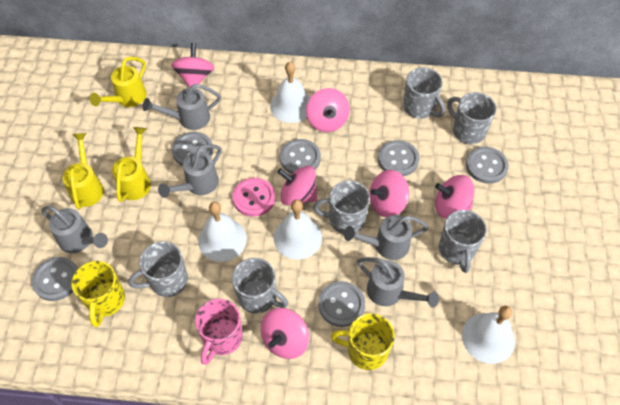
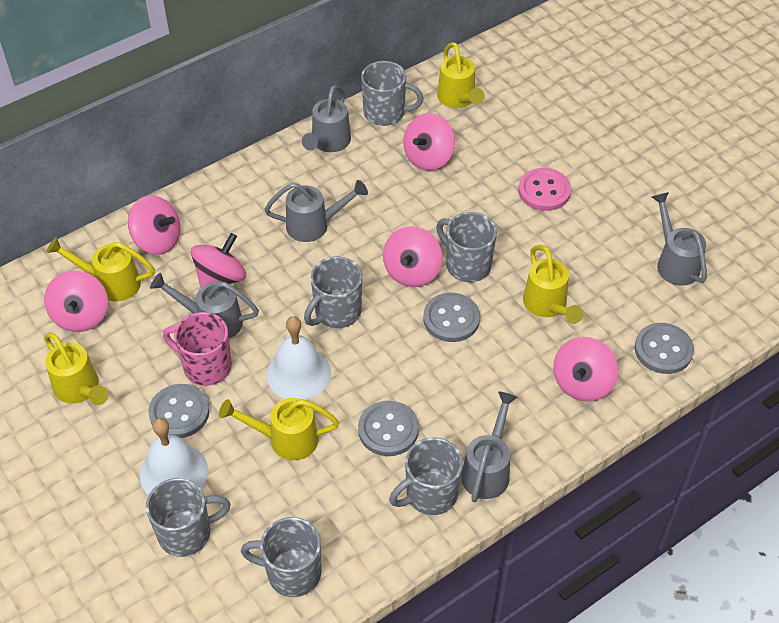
grey button: 6 -> 4
white bell: 4 -> 2
yellow mug: 2 -> 0
yellow watering can: 3 -> 5

